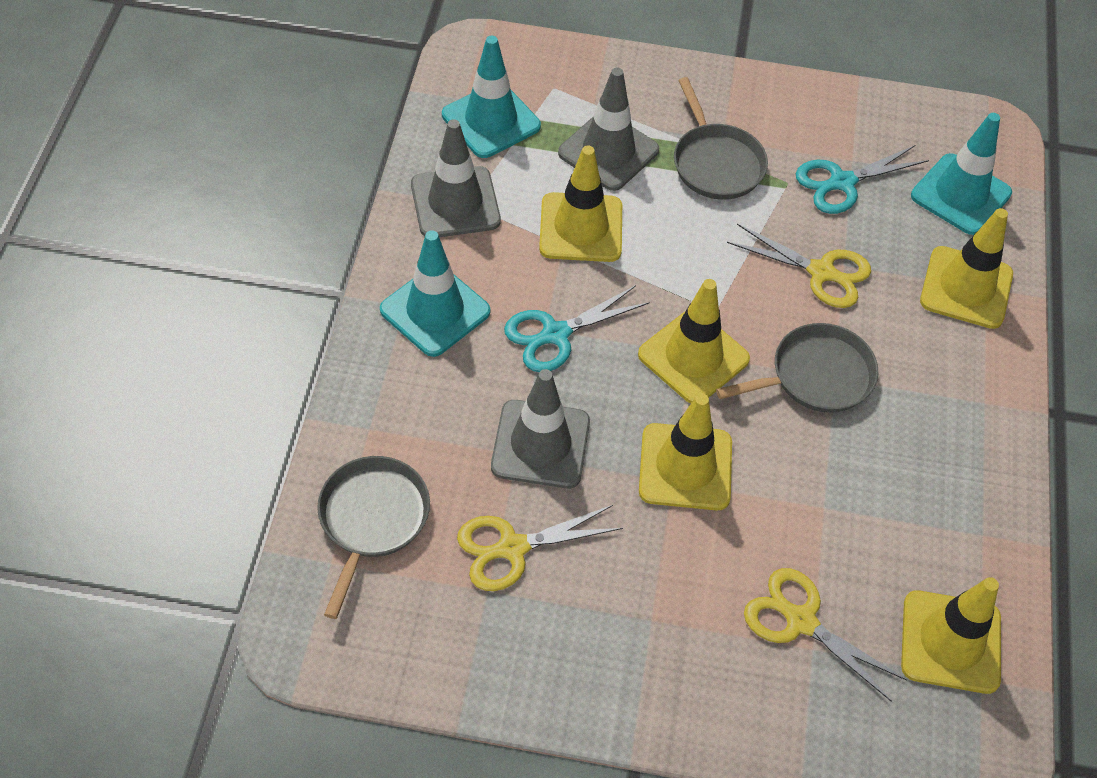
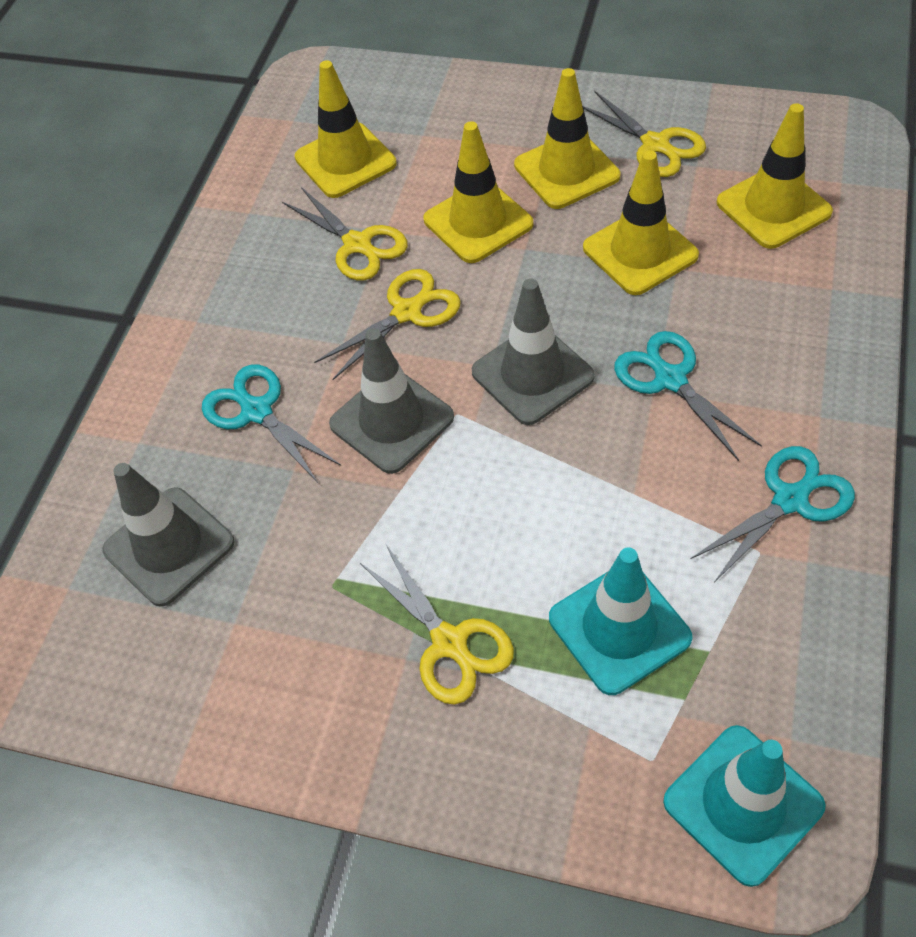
grey pan: 3 -> 0
turquoise scissors: 2 -> 3
turquoise traffic cone: 3 -> 2
yellow scissors: 3 -> 4

